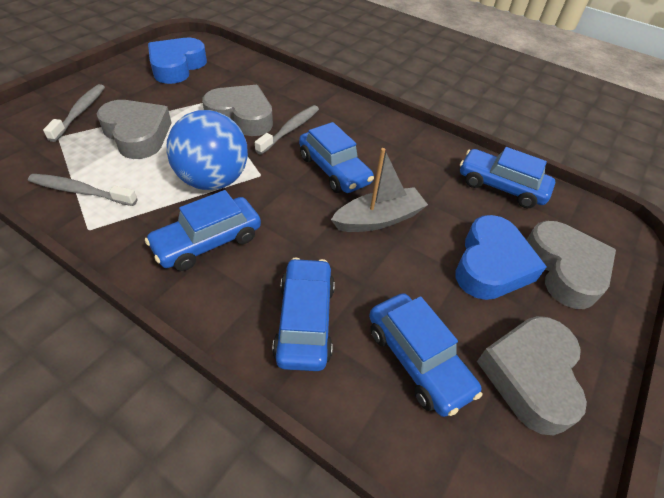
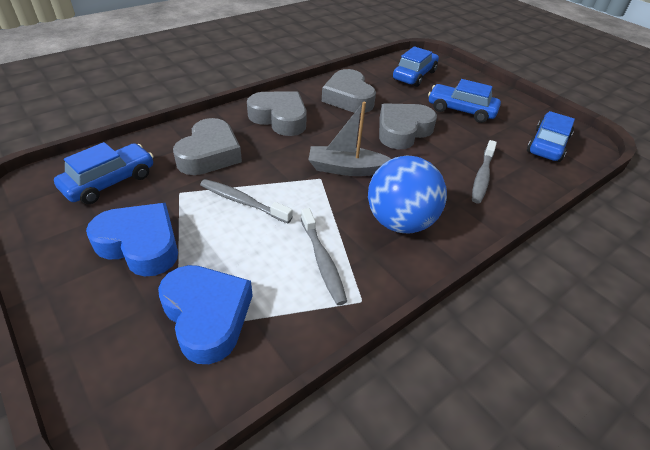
blue car: 5 -> 4

